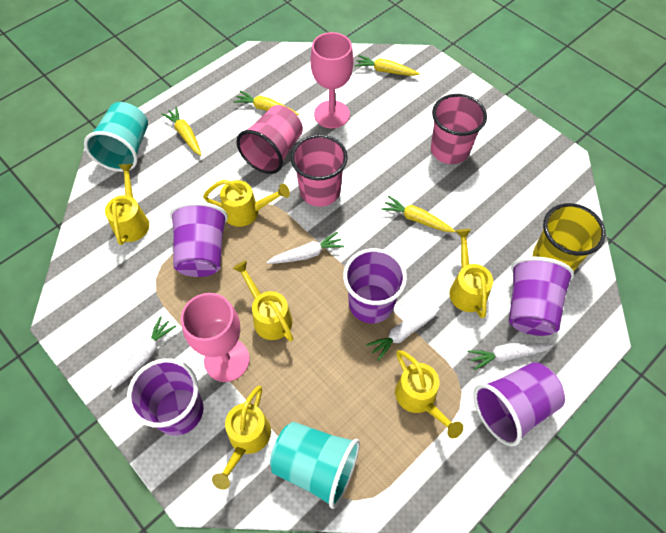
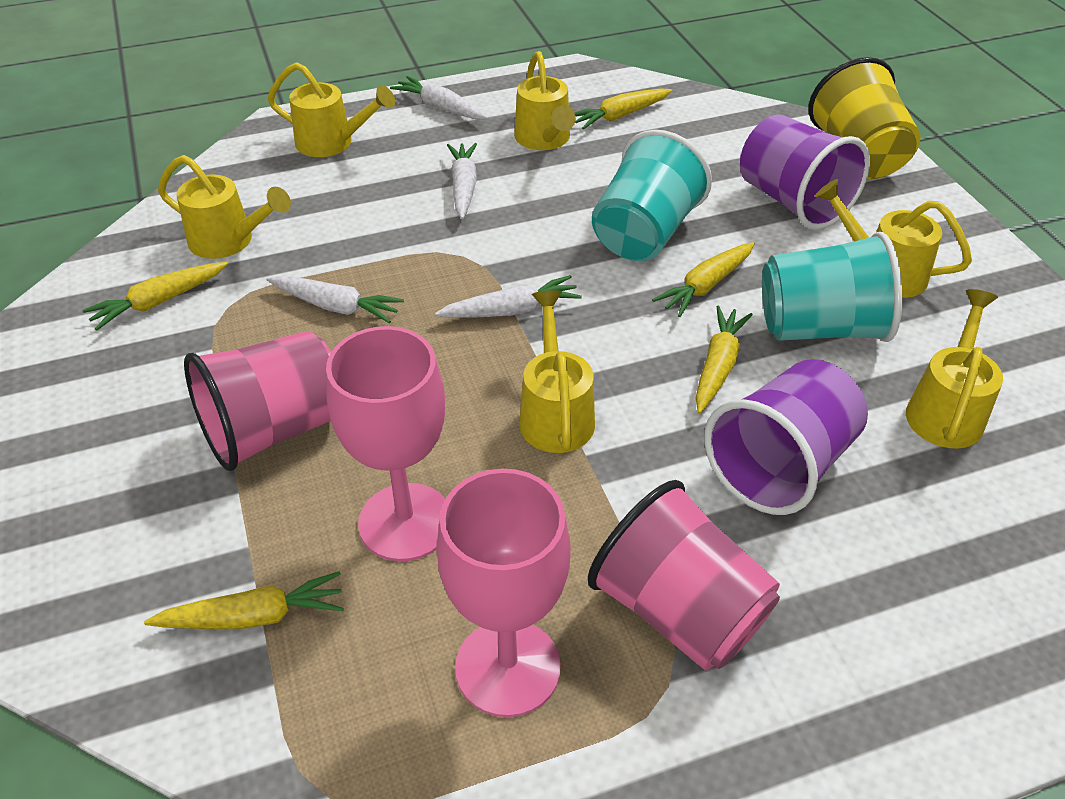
pink cup: 3 -> 2
purple cup: 5 -> 2
yellow carrot: 4 -> 5

